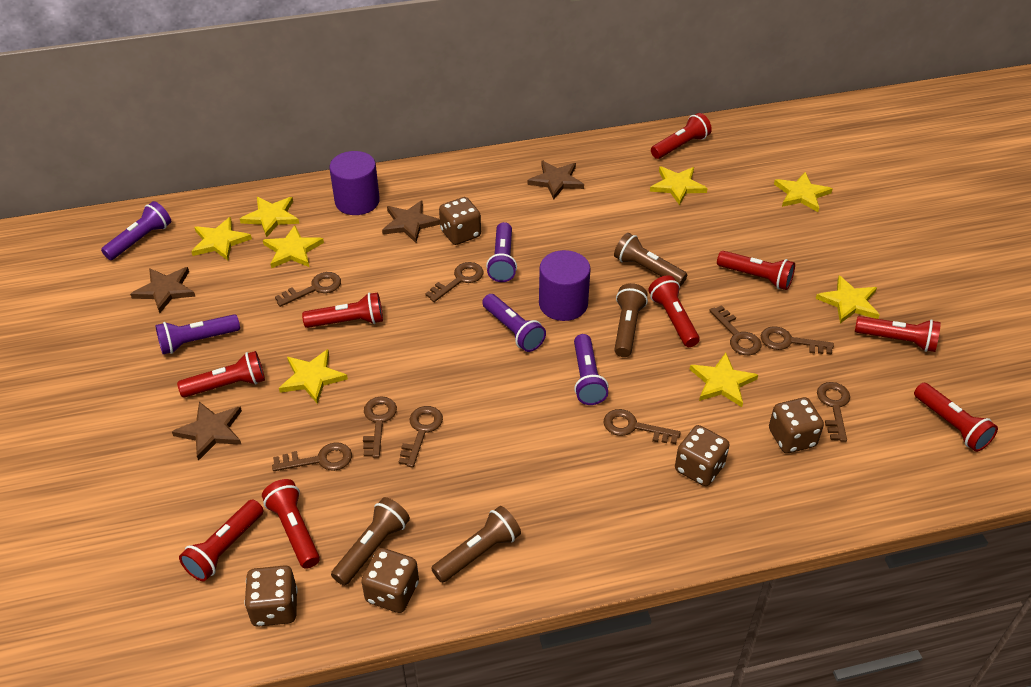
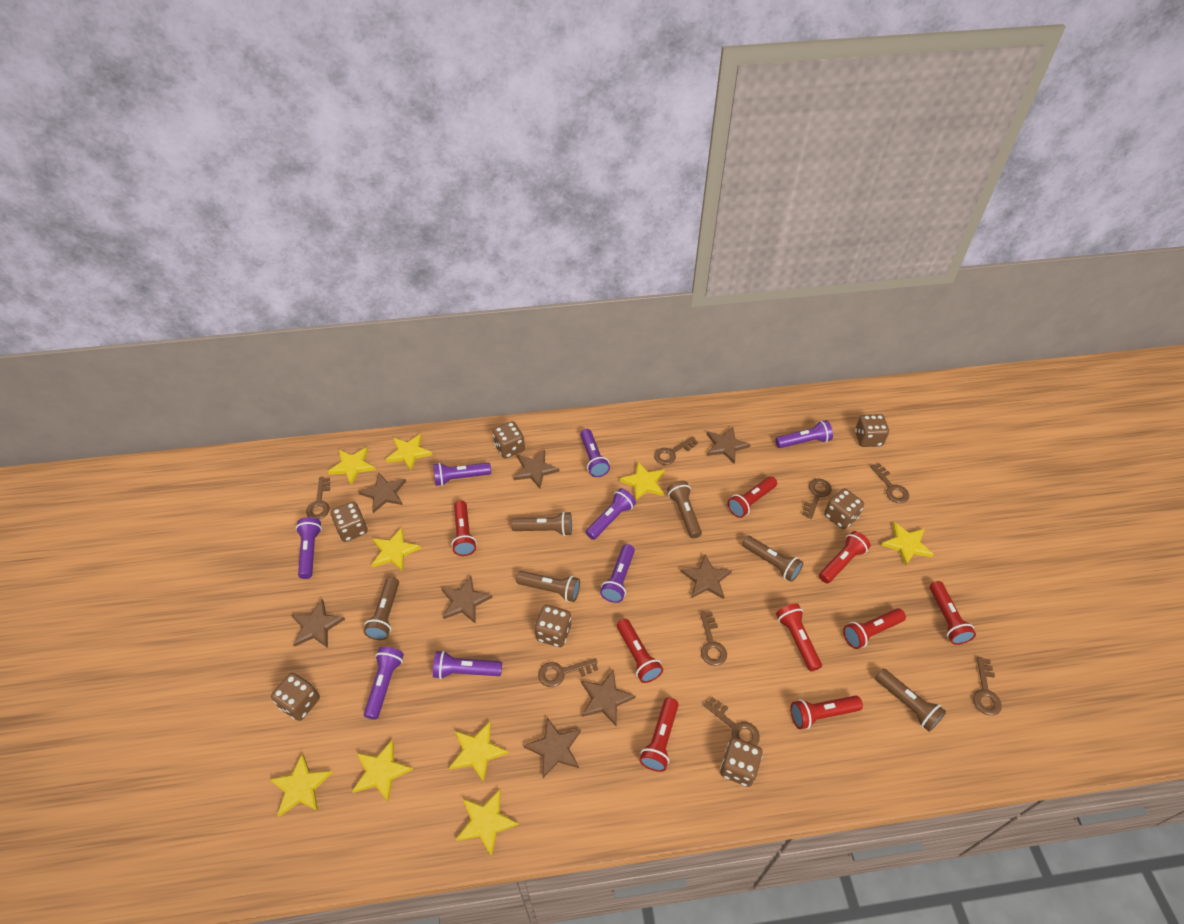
brown dice: 5 -> 7
brown flashlight: 4 -> 6
brown key: 9 -> 8
brown star: 4 -> 8
purple cylinder: 2 -> 0
purple flashlight: 5 -> 8
yellow star: 8 -> 9

